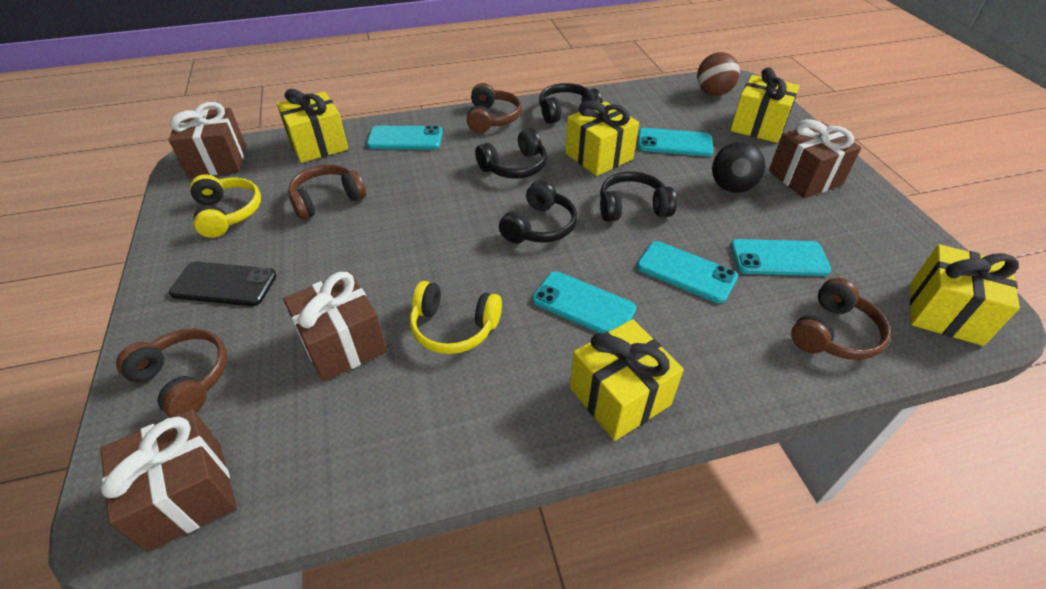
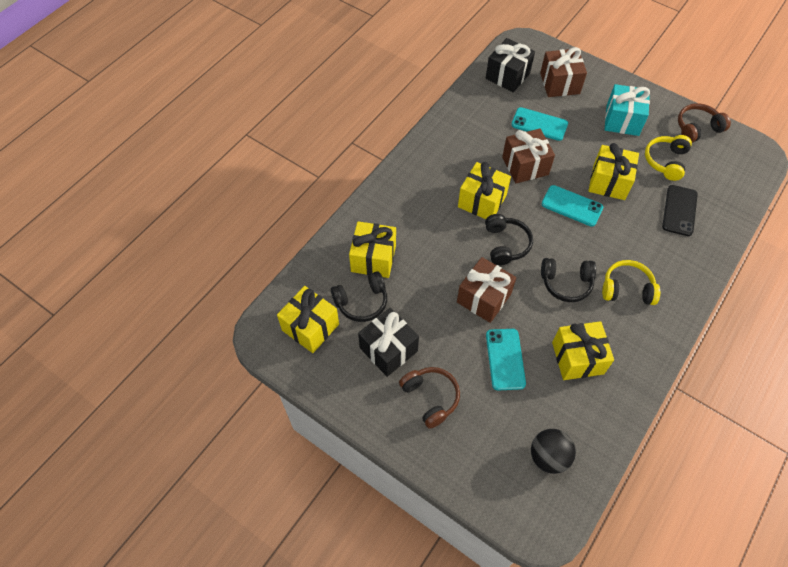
black gift: 0 -> 2
black headphones: 4 -> 3
brown ball: 1 -> 0
brown gift: 4 -> 3
brown headphones: 4 -> 2
turquoise gift: 0 -> 1
turquoise phone: 5 -> 3

